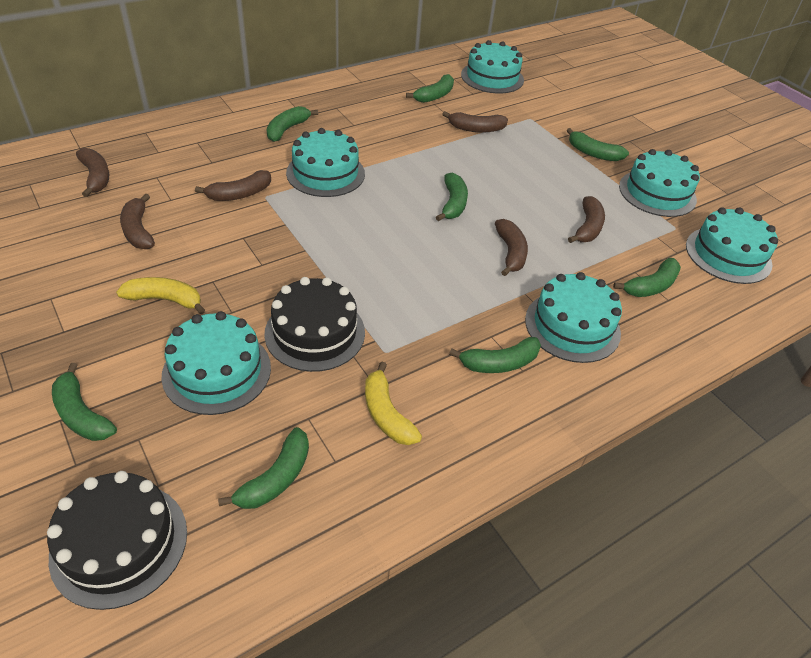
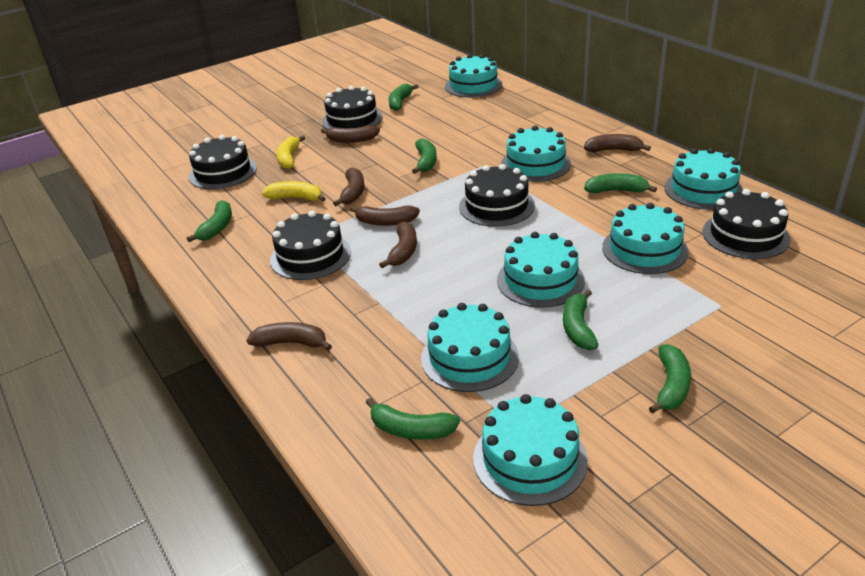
black cake: 2 -> 5
green banana: 8 -> 7
turquoise cake: 6 -> 7

